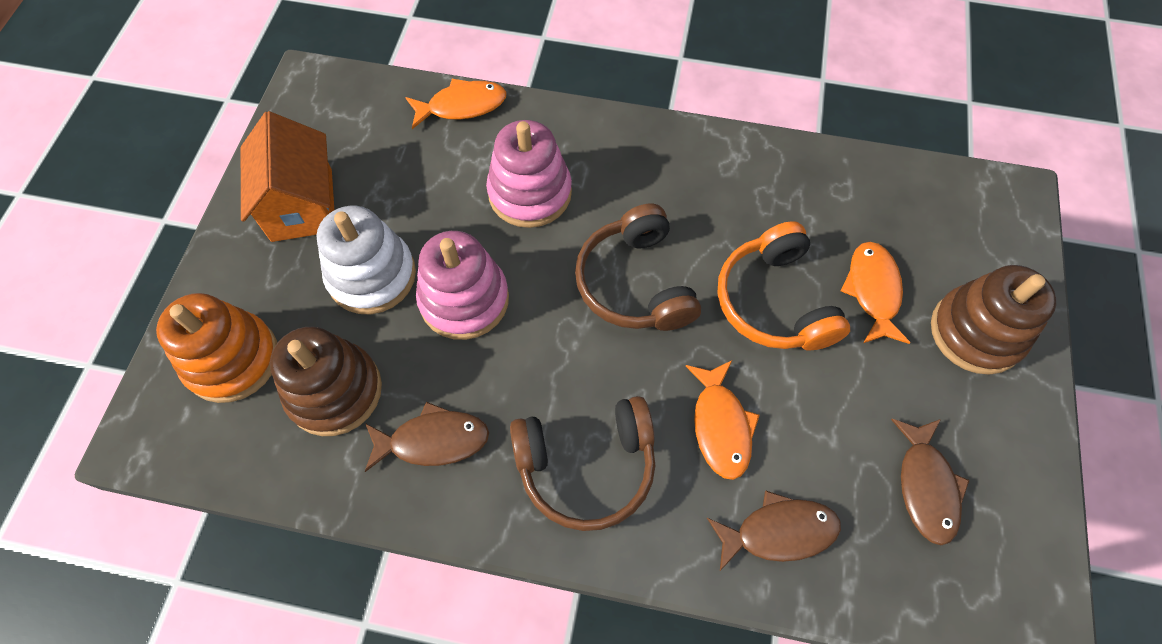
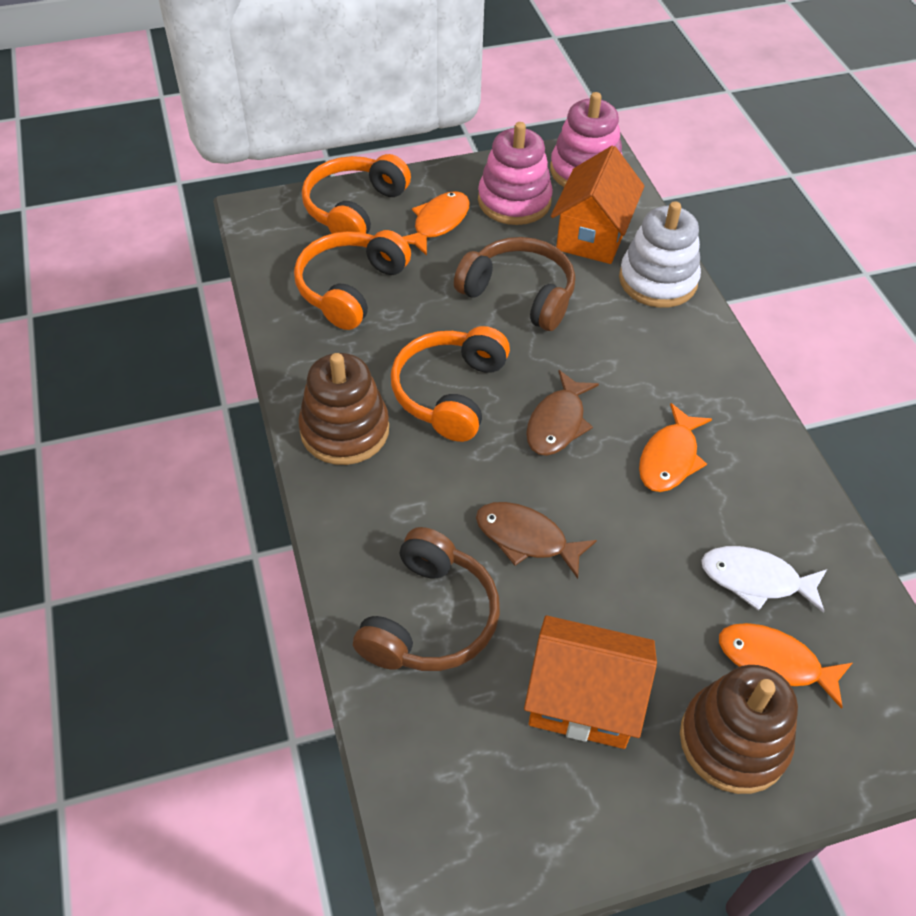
brown fish: 3 -> 2
orange headphones: 1 -> 3
orange house: 1 -> 2
orange stacking toy: 1 -> 0
white fish: 0 -> 1

